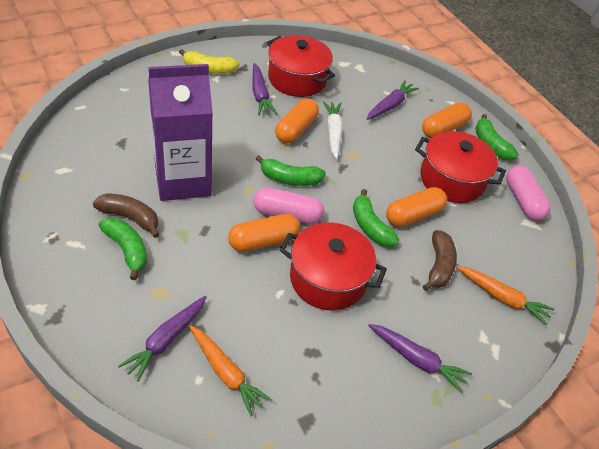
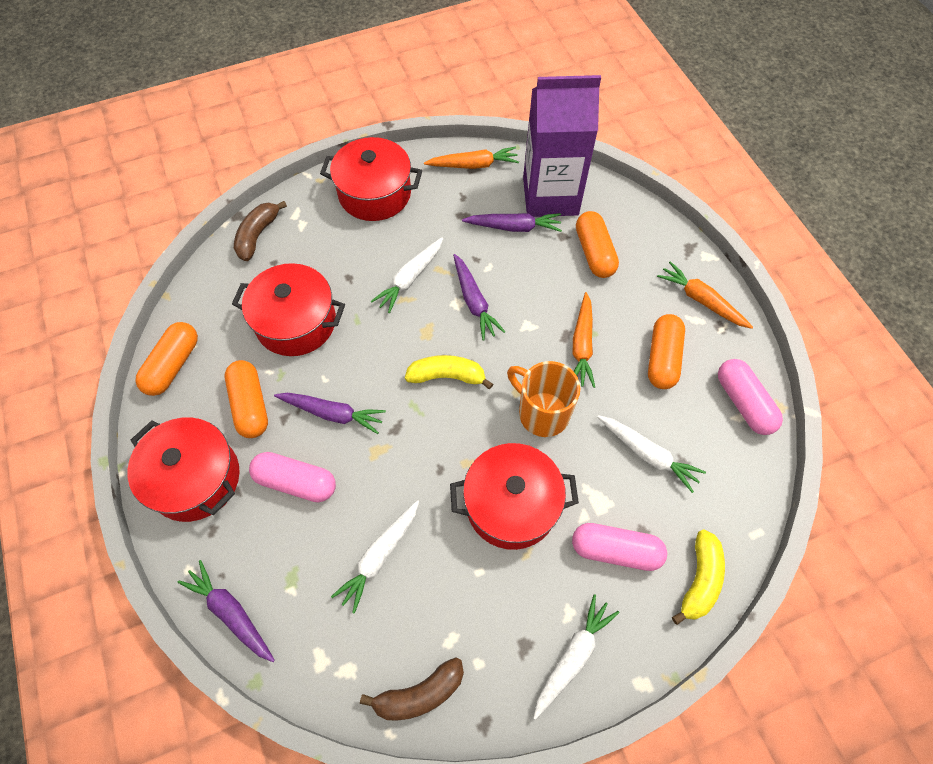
green banana: 4 -> 0
orange carrot: 2 -> 3
orange mug: 0 -> 1
pink capsule: 2 -> 3
red pot: 3 -> 4
white carrot: 1 -> 4
yellow banana: 1 -> 2

